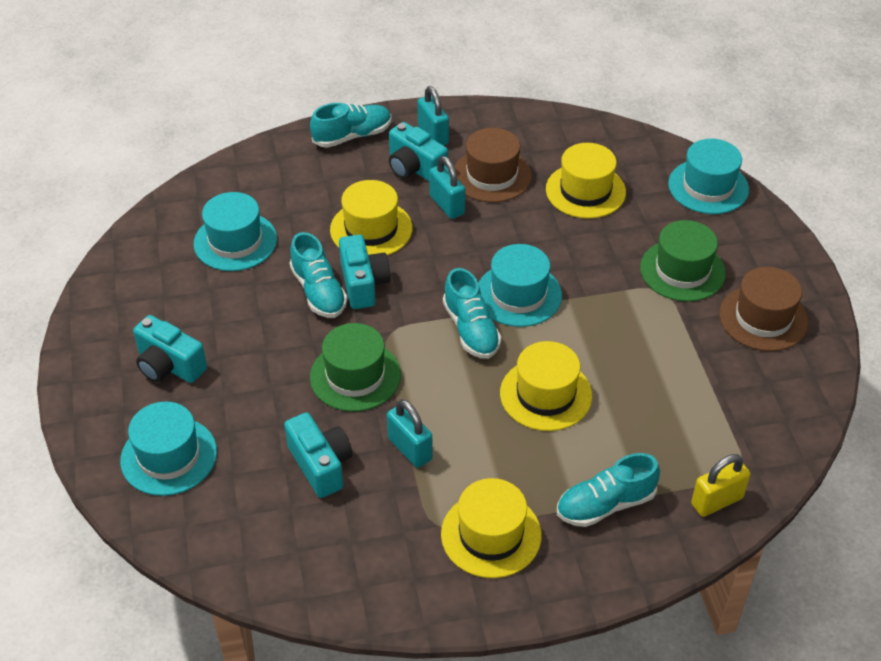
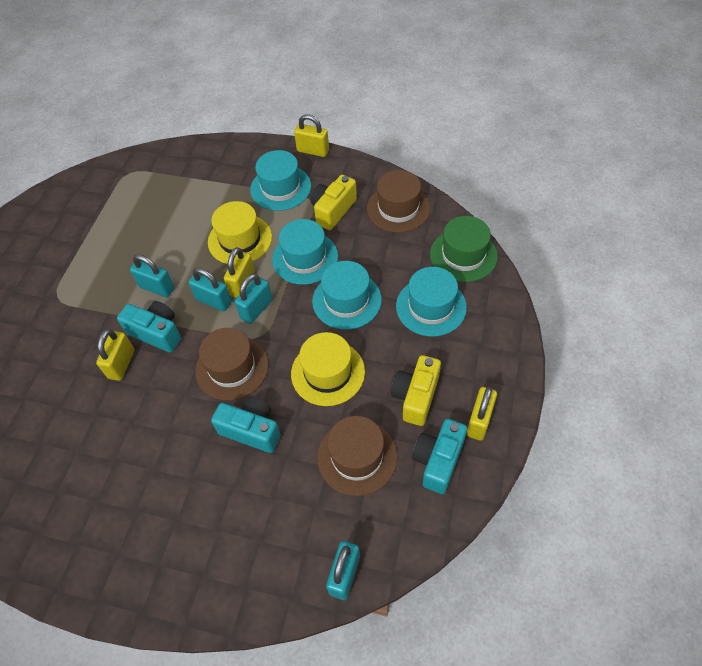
brown hat: 2 -> 3
green hat: 2 -> 1
turquoise camera: 4 -> 3
turquoise padlock: 3 -> 4
turquoise shoe: 4 -> 0
yellow camera: 0 -> 2
yellow hat: 4 -> 2
yellow padlock: 1 -> 4

